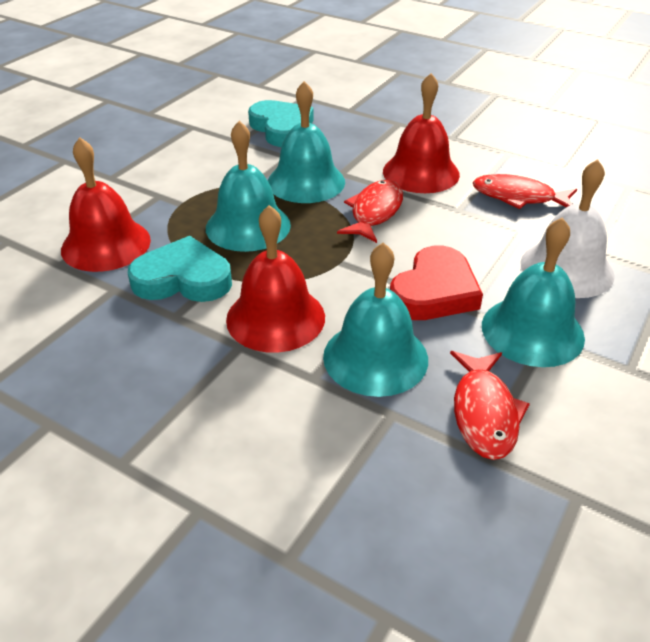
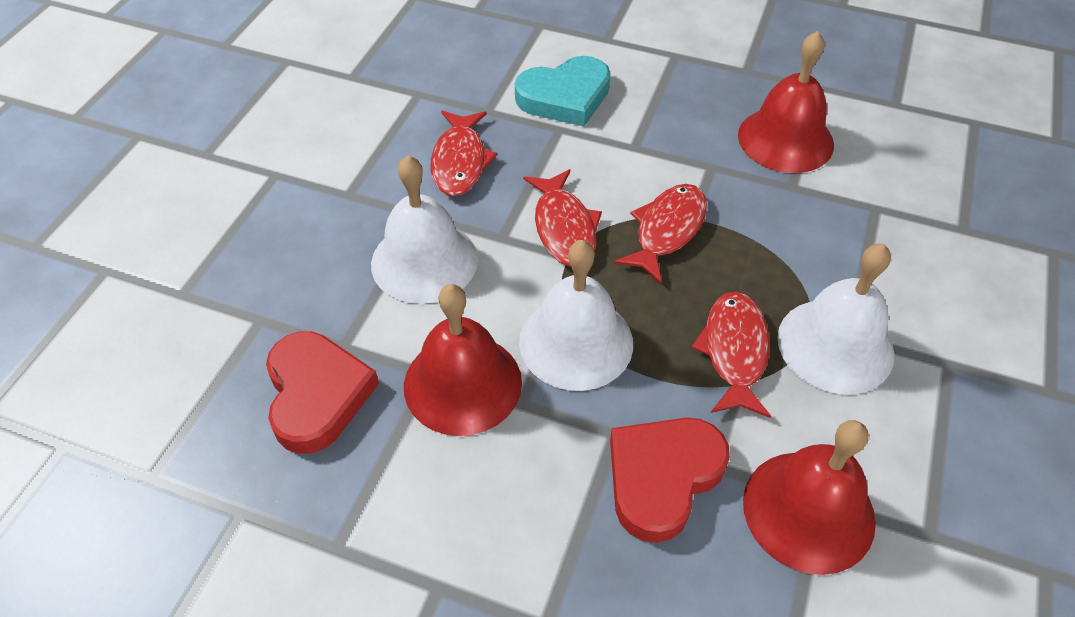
red fish: 3 -> 4
red heart: 1 -> 2
turquoise bell: 4 -> 0
turquoise heart: 2 -> 1
white bell: 1 -> 3

